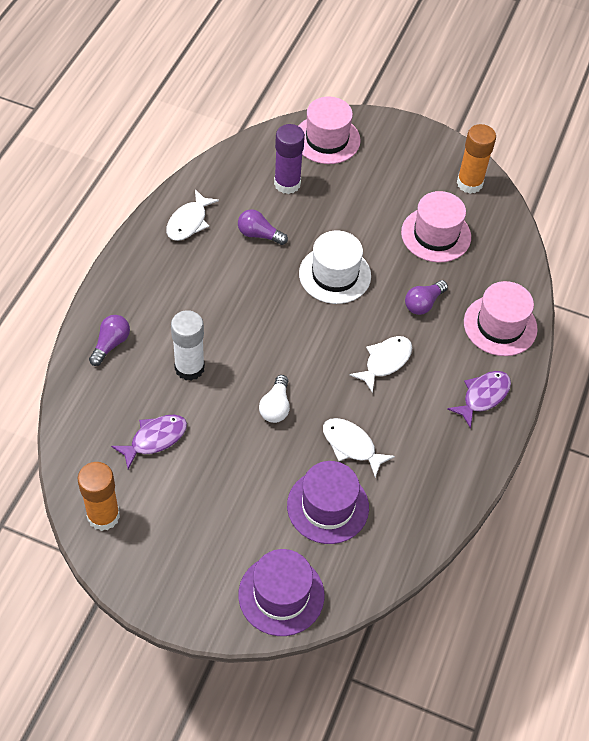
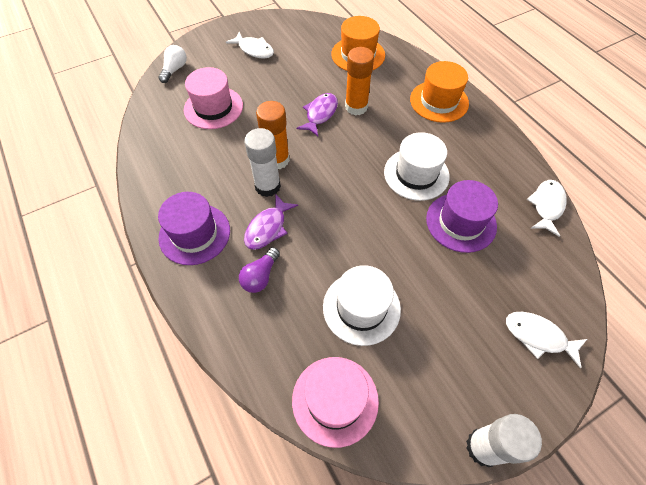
orange hat: 0 -> 2
pink hat: 3 -> 2
purple glue stick: 1 -> 0
purple light bulb: 3 -> 1
white glue stick: 1 -> 2
white hat: 1 -> 2

